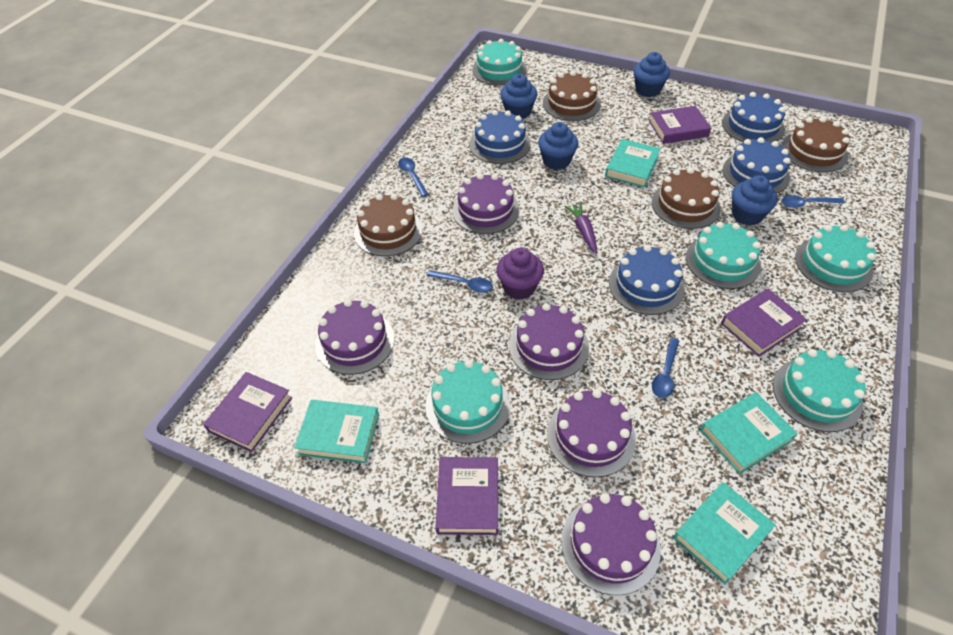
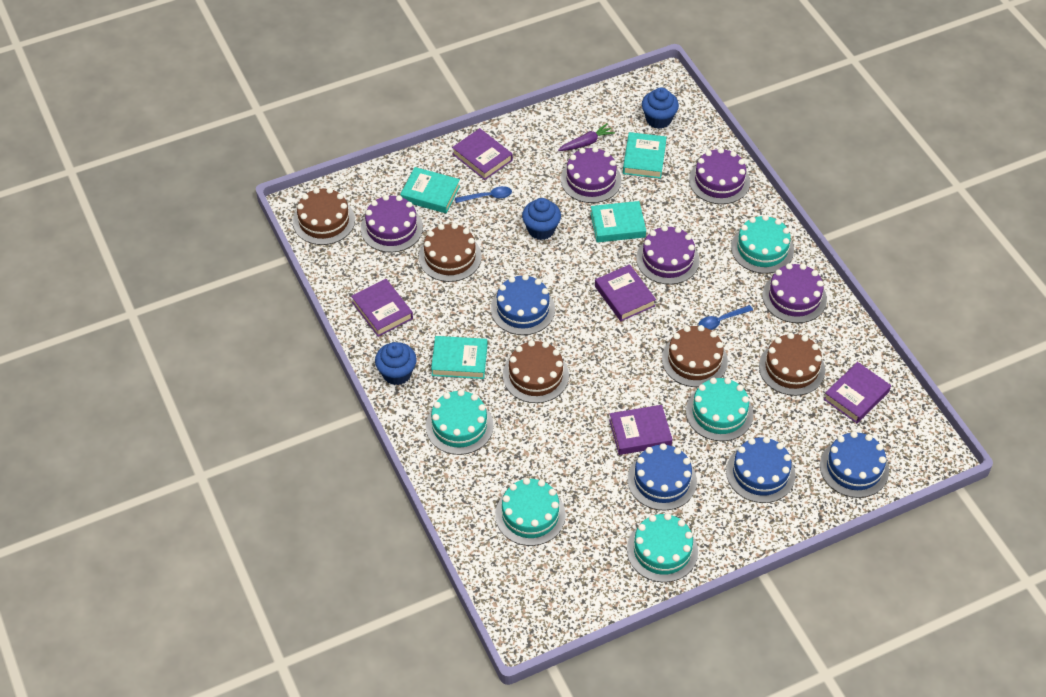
blue cupcake: 4 -> 3
blue spoon: 4 -> 2
brown cake: 4 -> 5
purple book: 4 -> 5
purple cupcake: 1 -> 0

